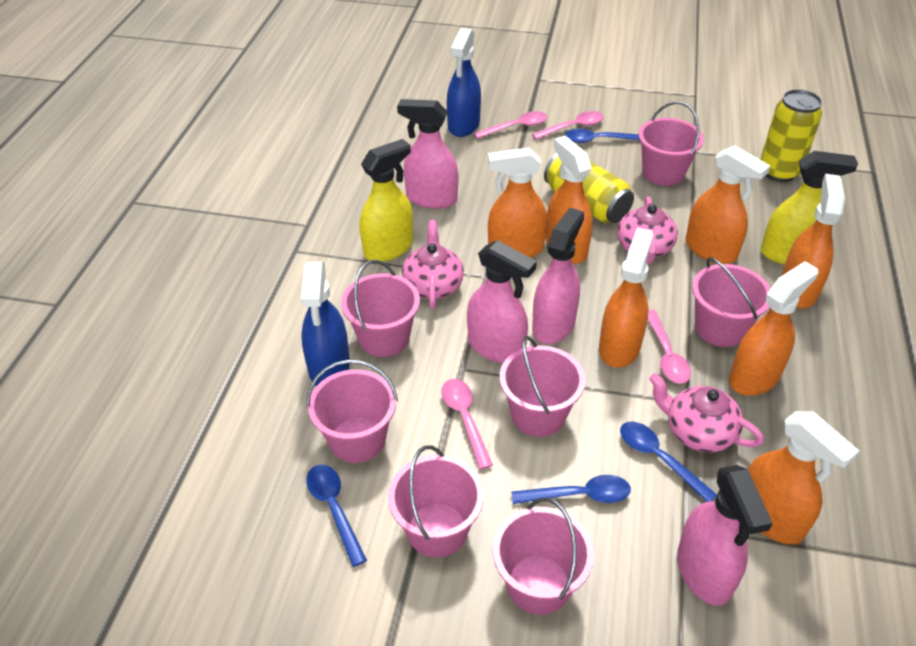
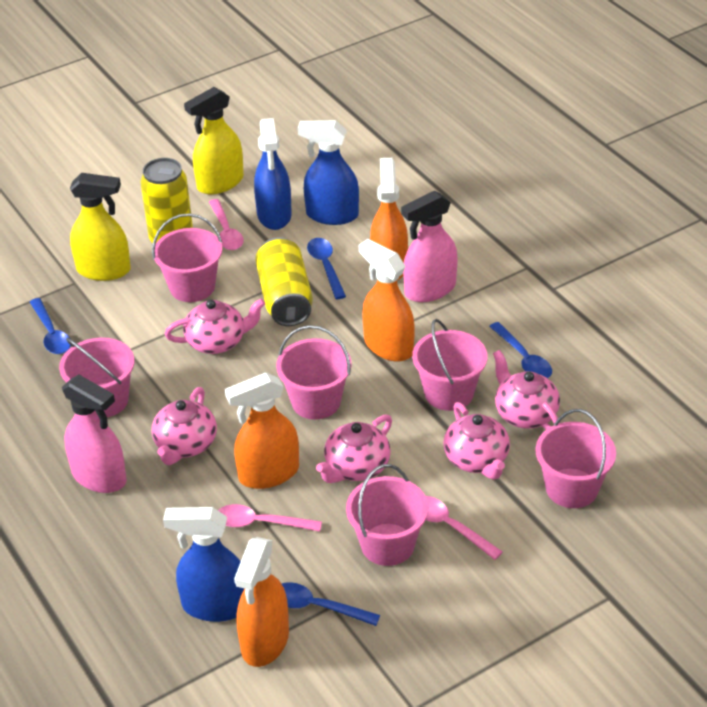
blue spray bottle: 2 -> 3
orange spray bottle: 7 -> 4
pink bucket: 7 -> 6
pink spoon: 4 -> 3
pink spray bottle: 4 -> 2
pink teapot: 3 -> 5

